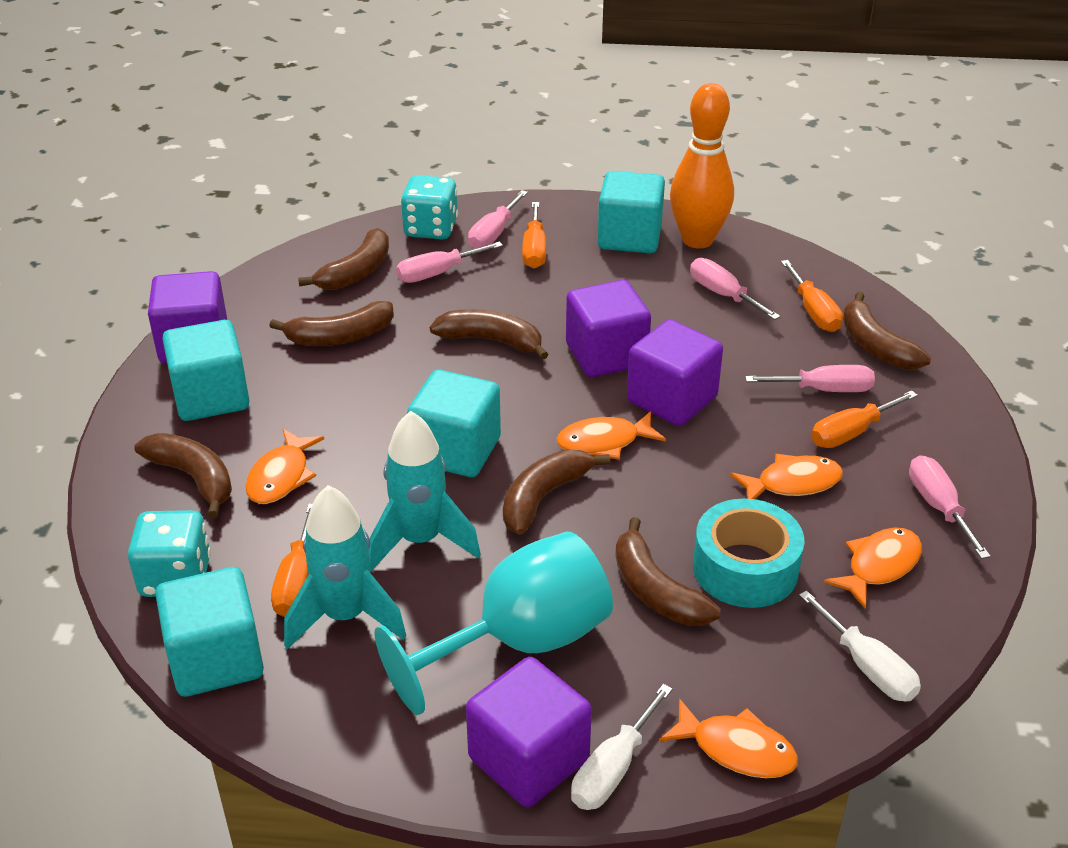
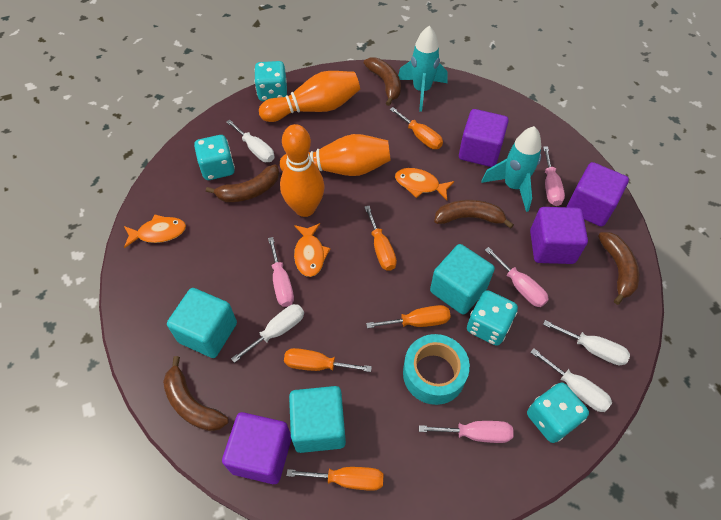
brown banana: 7 -> 5
orange bowling pin: 1 -> 3
orange fish: 5 -> 3
orange screwdriver: 4 -> 5
pink screwdriver: 5 -> 4
turquoise cube: 4 -> 3
turquoise dice: 2 -> 4
turquoise goblet: 1 -> 0
white screwdriver: 2 -> 4

